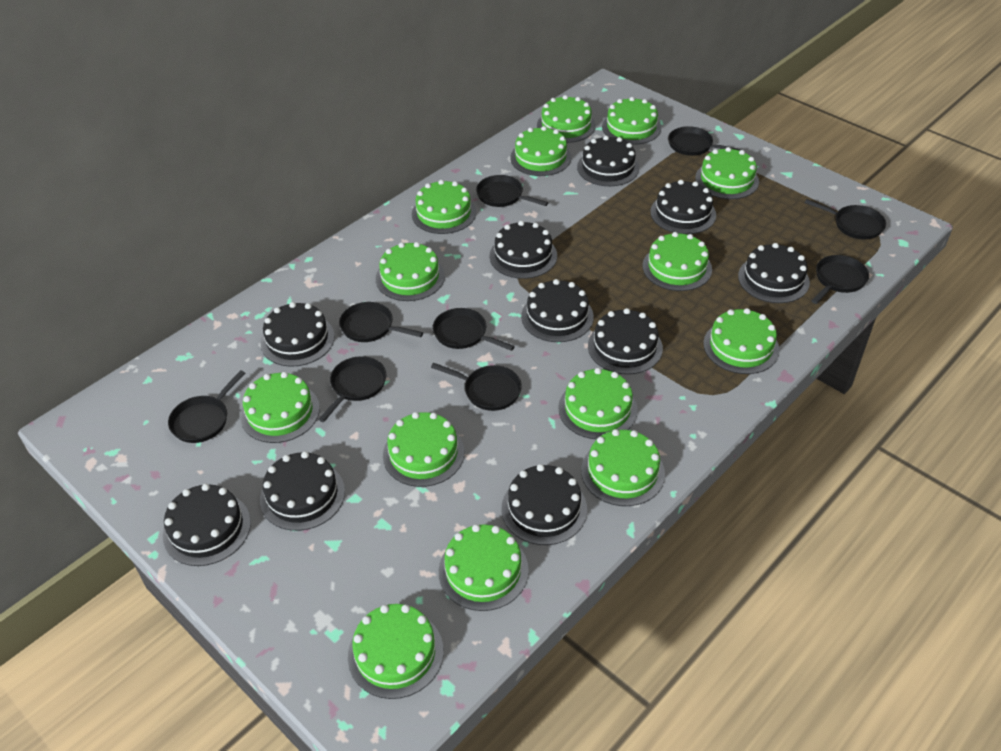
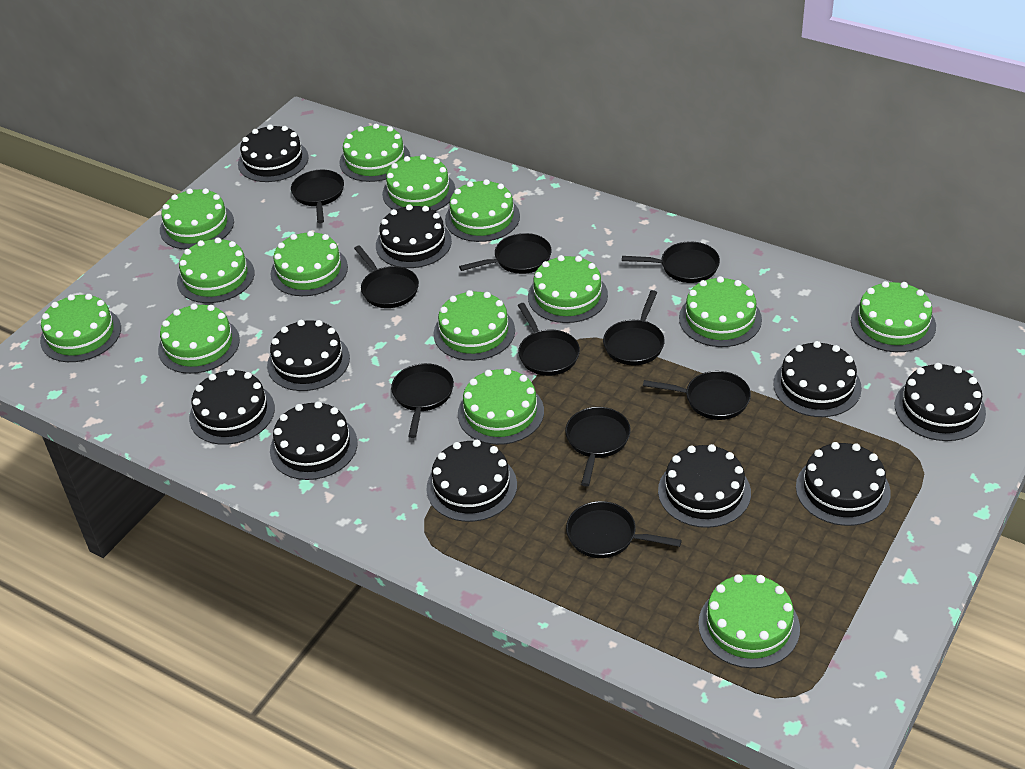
black pan: 9 -> 10

